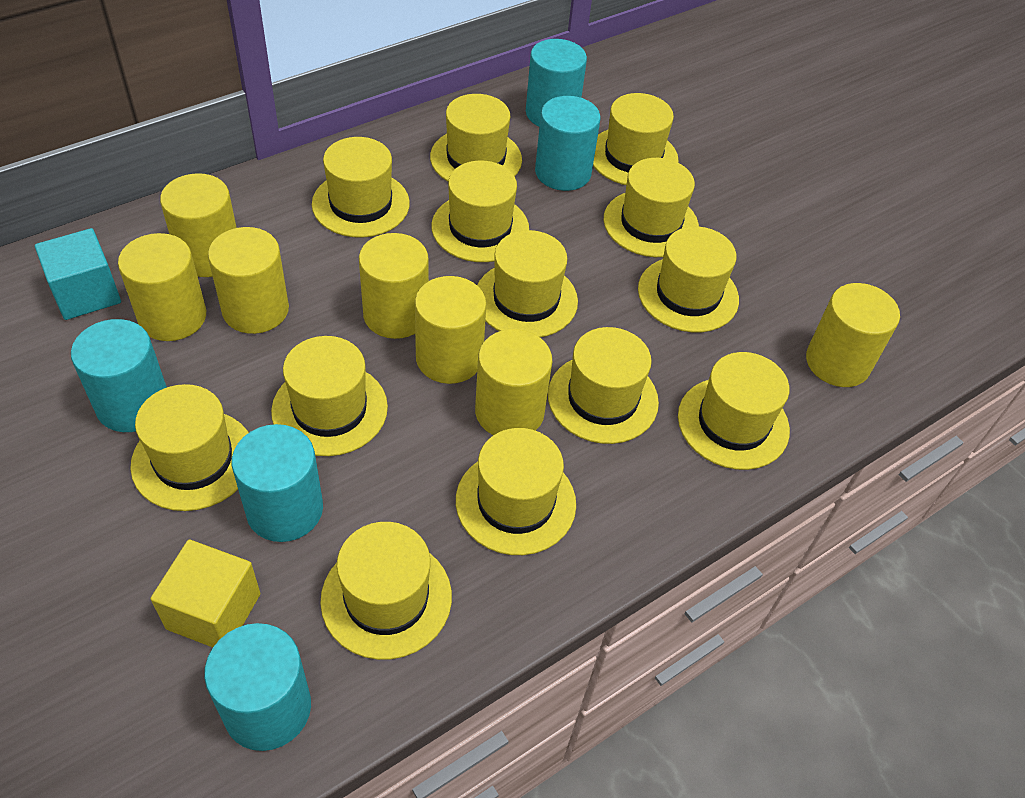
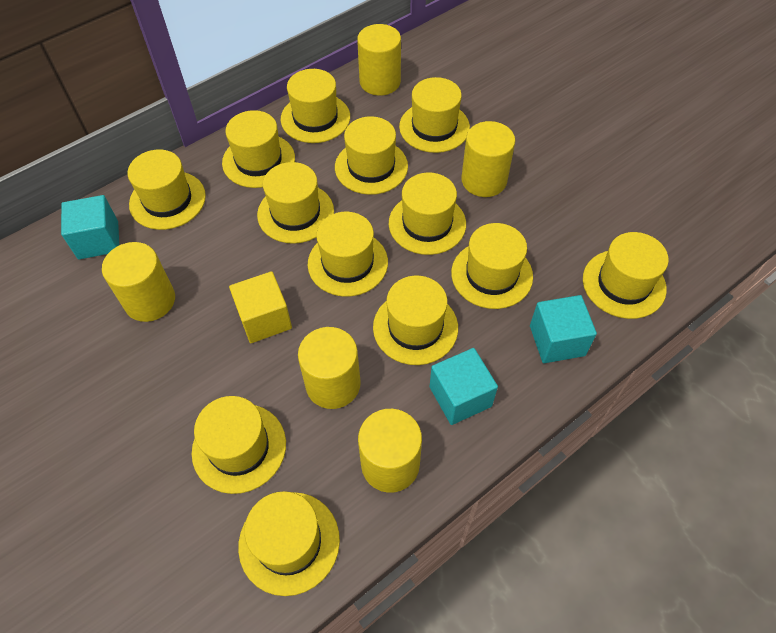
turquoise cube: 1 -> 3
turquoise cylinder: 5 -> 0
yellow cylinder: 7 -> 5

